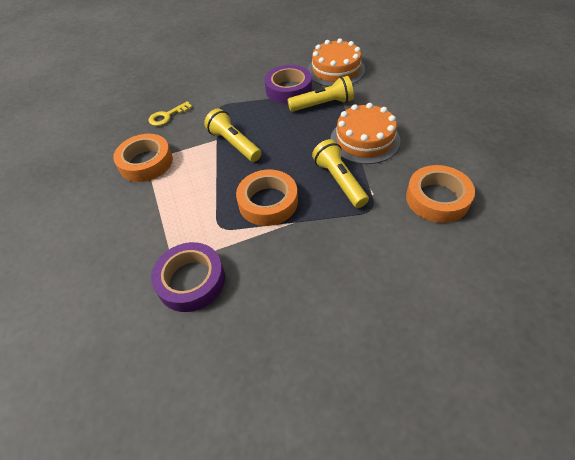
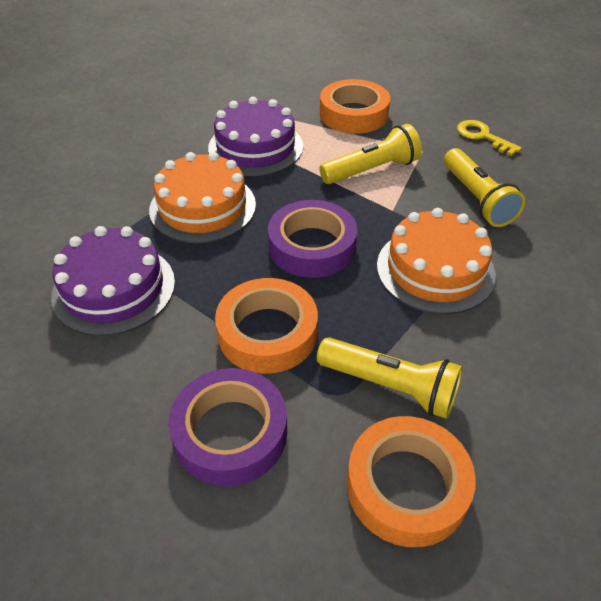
purple cake: 0 -> 2

